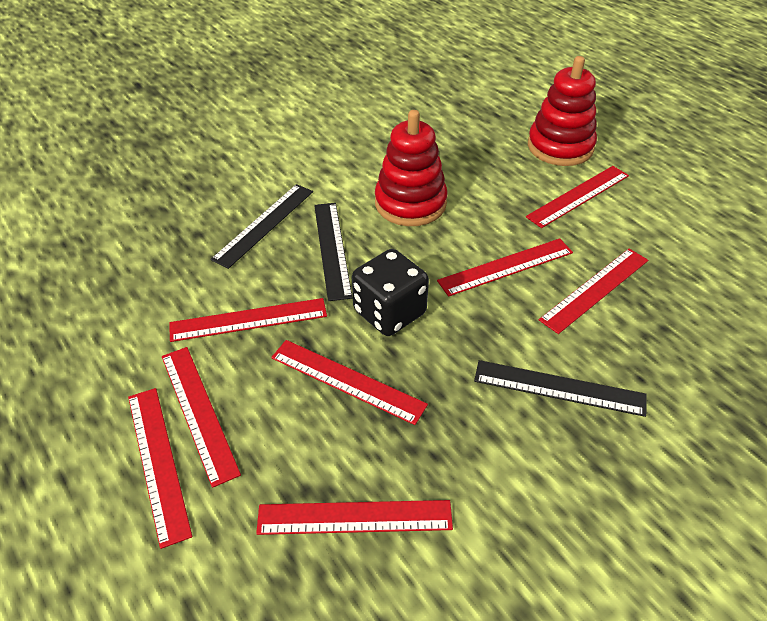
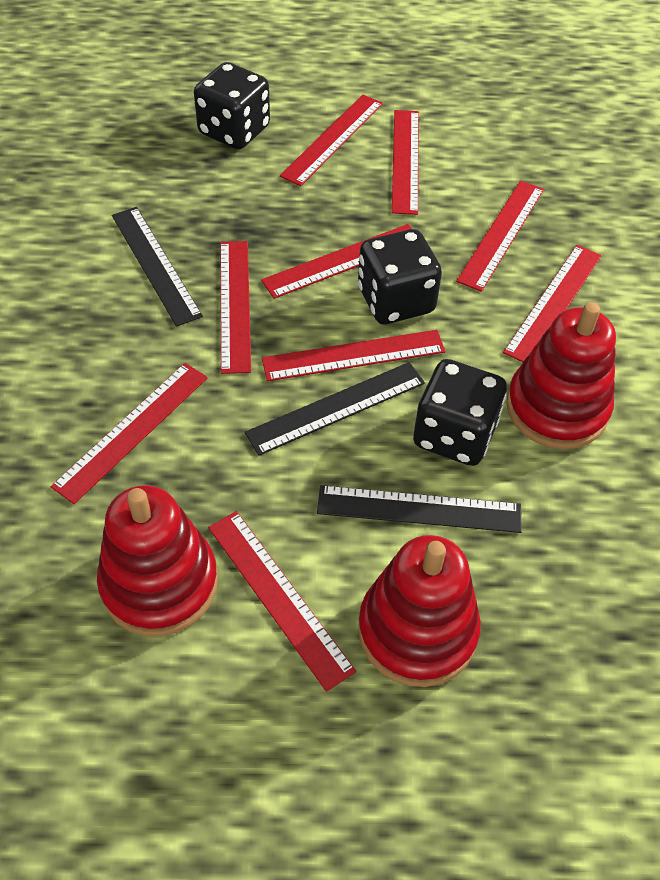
black dice: 1 -> 3
red ruler: 8 -> 9
red stacking toy: 2 -> 3

